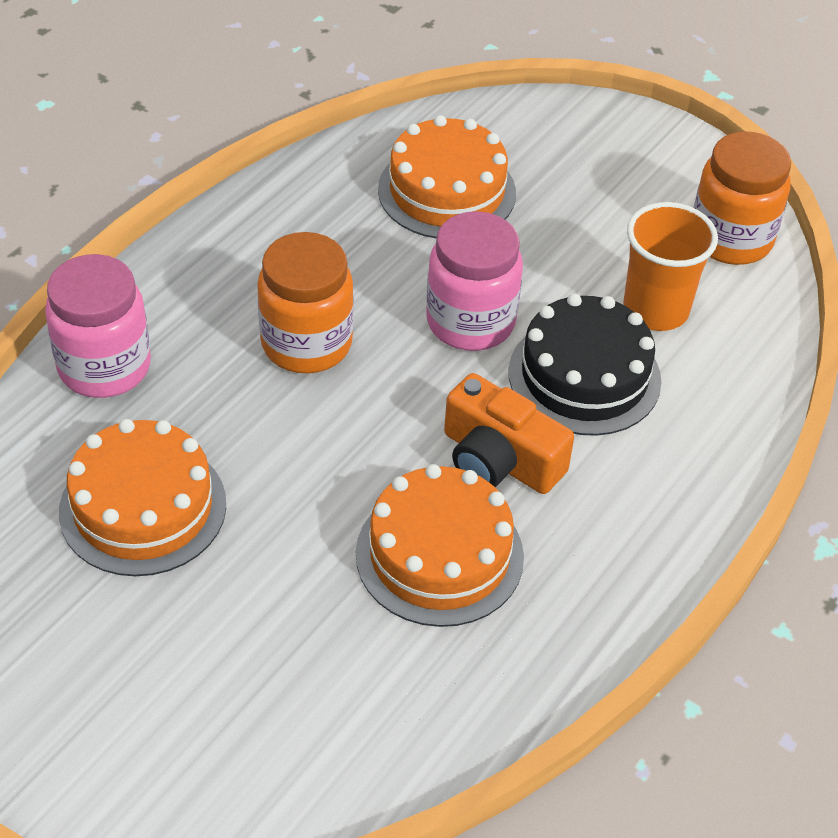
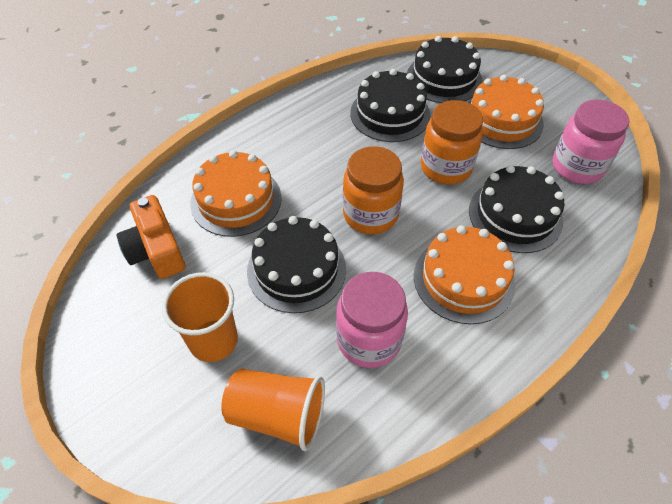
black cake: 1 -> 4
orange cup: 1 -> 2

